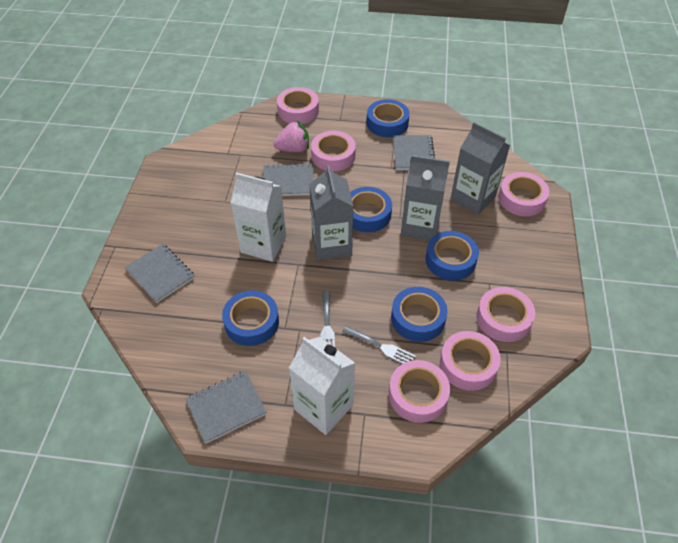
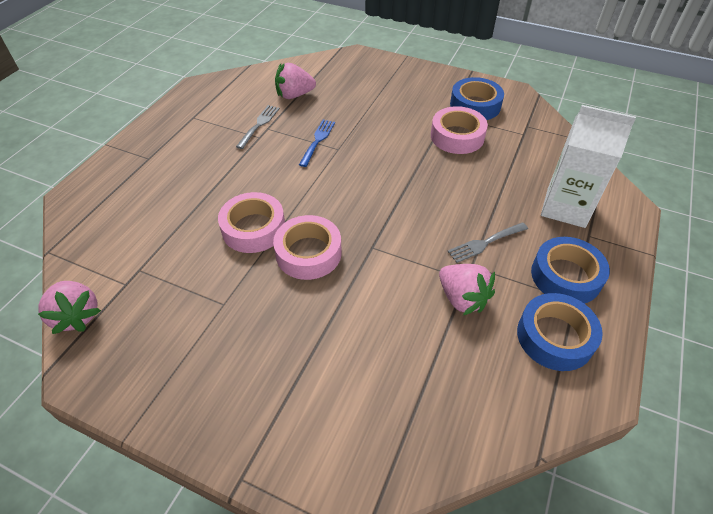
blue fork: 0 -> 1
blue tape: 5 -> 3
grey carton: 3 -> 0
grey notebook: 4 -> 0
pink strawberry: 1 -> 3
pink tape: 6 -> 3
white carton: 2 -> 1

